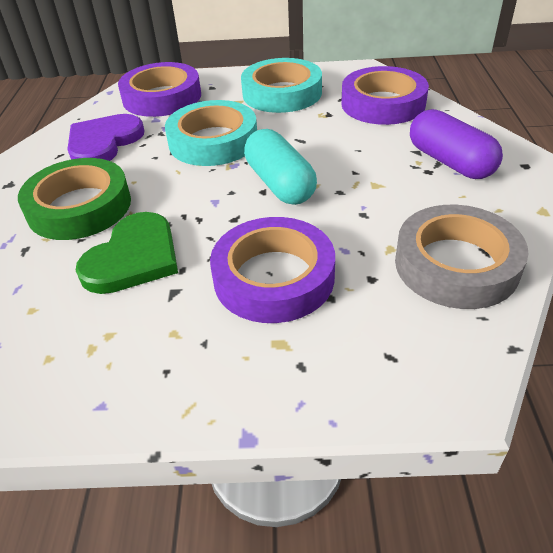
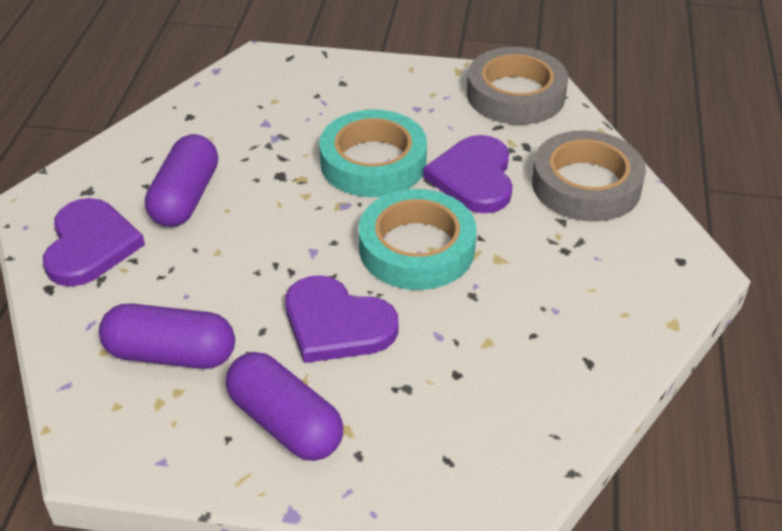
green heart: 1 -> 0
green tape: 1 -> 0
grey tape: 1 -> 2
purple capsule: 1 -> 3
purple heart: 1 -> 3
purple tape: 3 -> 0
turquoise capsule: 1 -> 0

